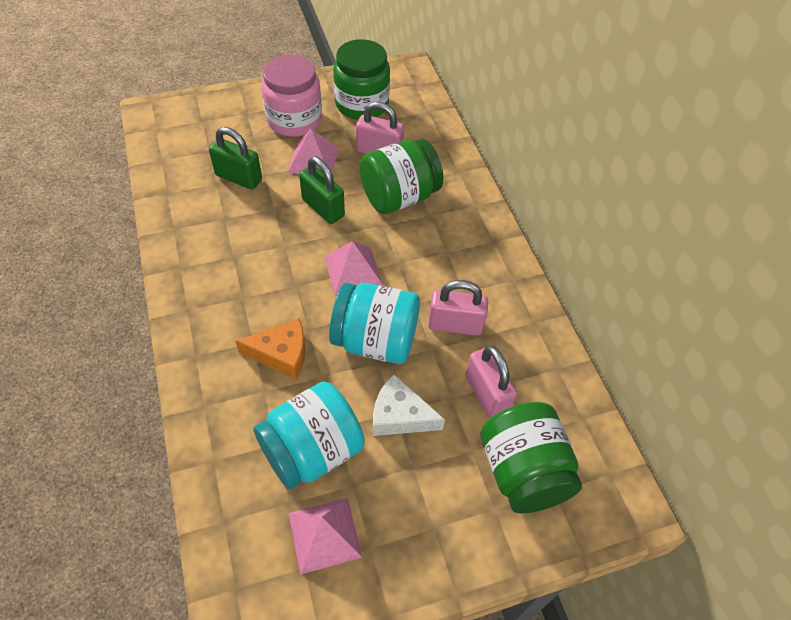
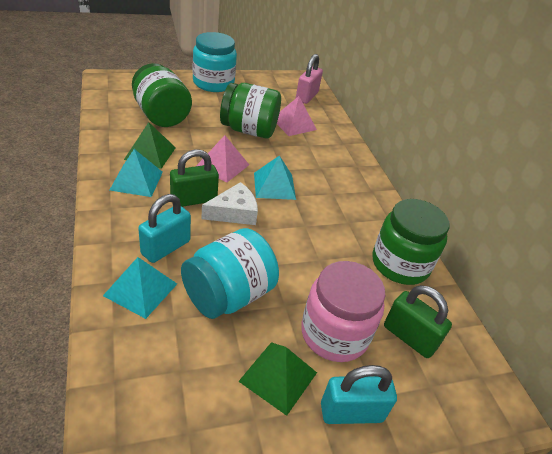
green pyramid: 0 -> 2
orange cheese: 1 -> 0
pink padlock: 3 -> 1
pink pyramid: 3 -> 2
turquoise padlock: 0 -> 2
turquoise pyramid: 0 -> 3

